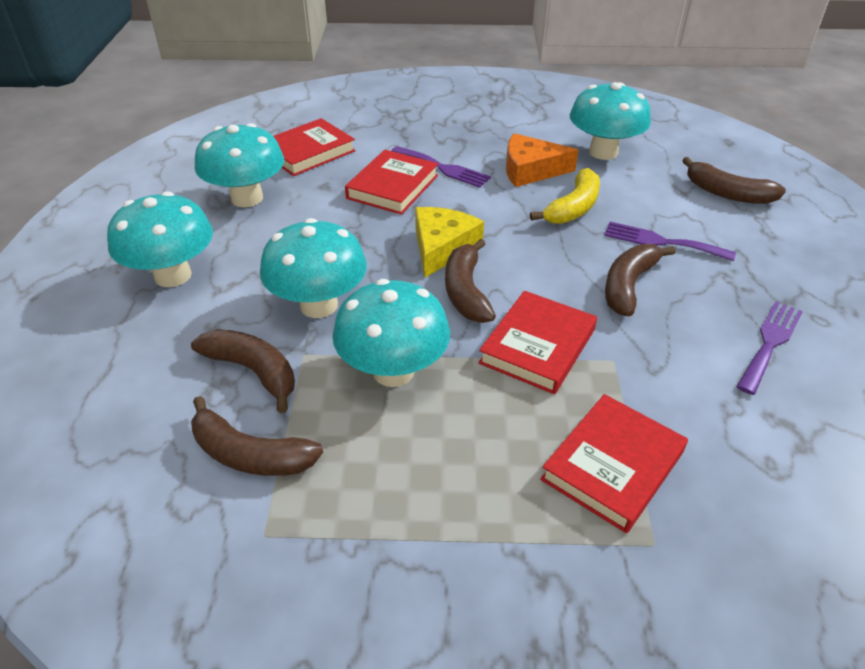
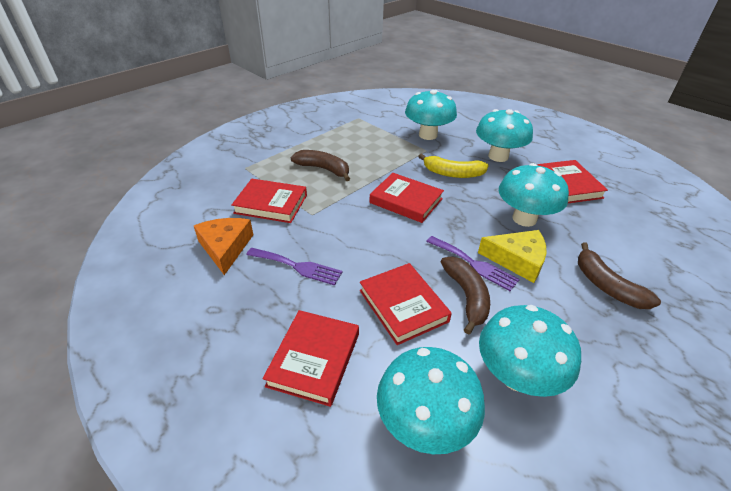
brown banana: 5 -> 3
purple fork: 3 -> 2
red book: 4 -> 5

